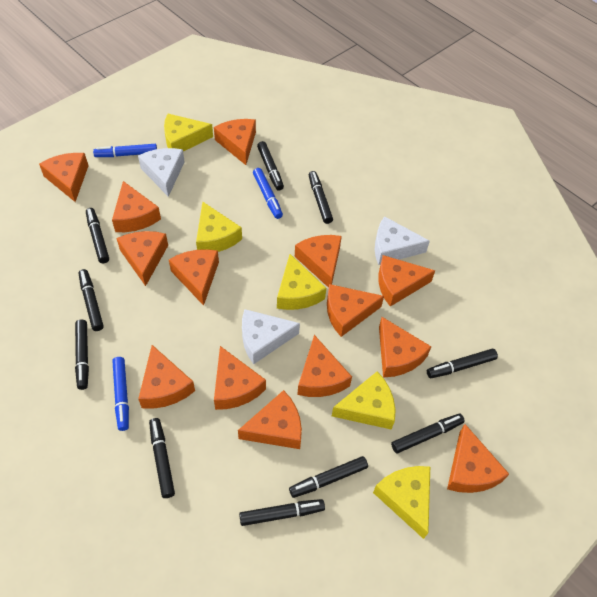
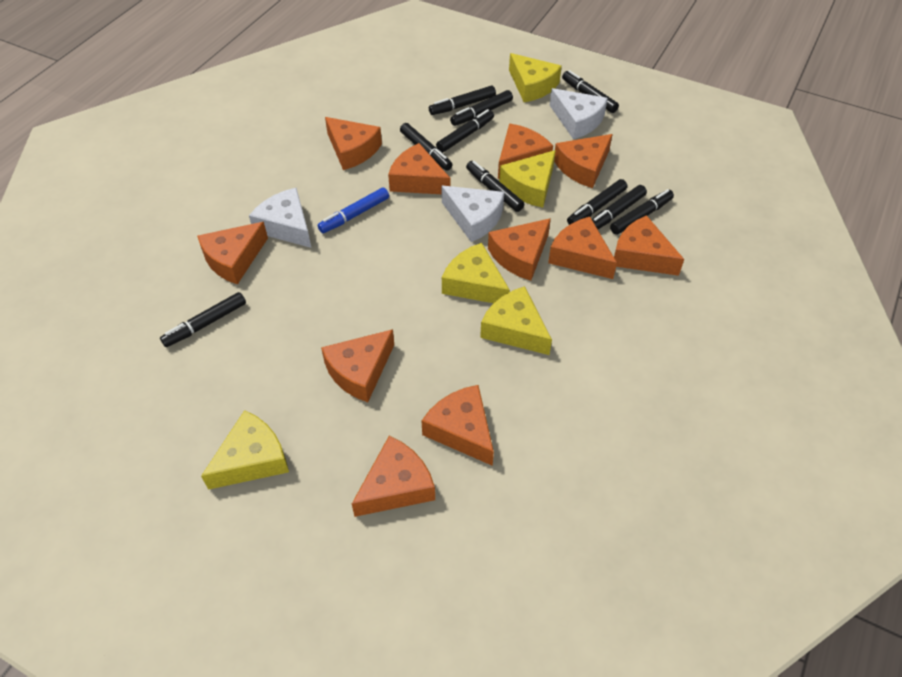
blue marker: 3 -> 1
orange cheese: 14 -> 11

